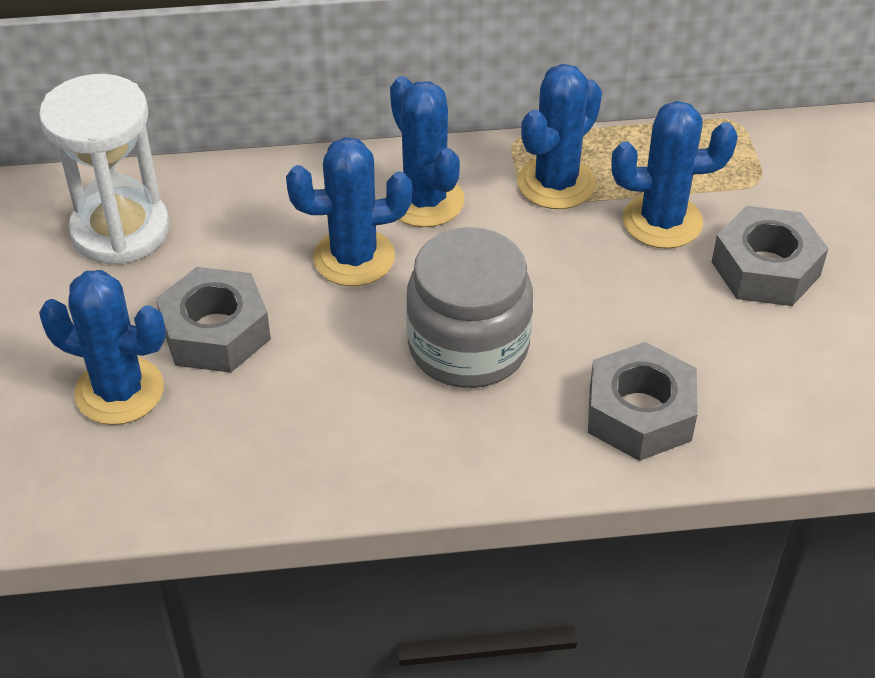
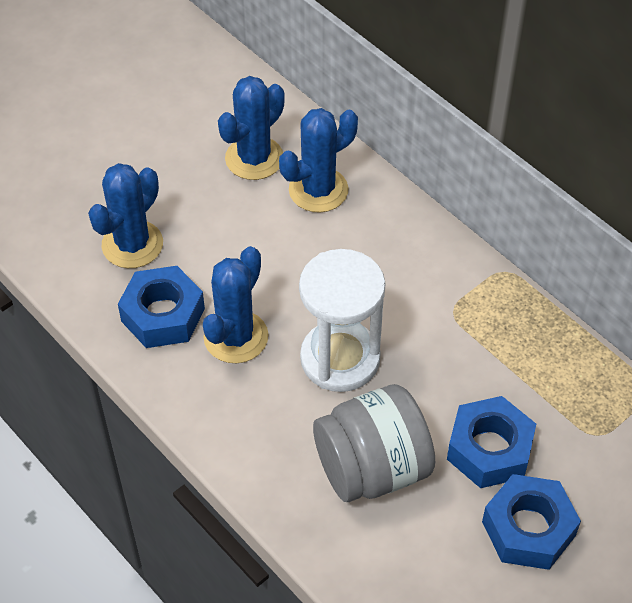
blue cactus: 5 -> 4
blue nut: 0 -> 3
grey nut: 3 -> 0

